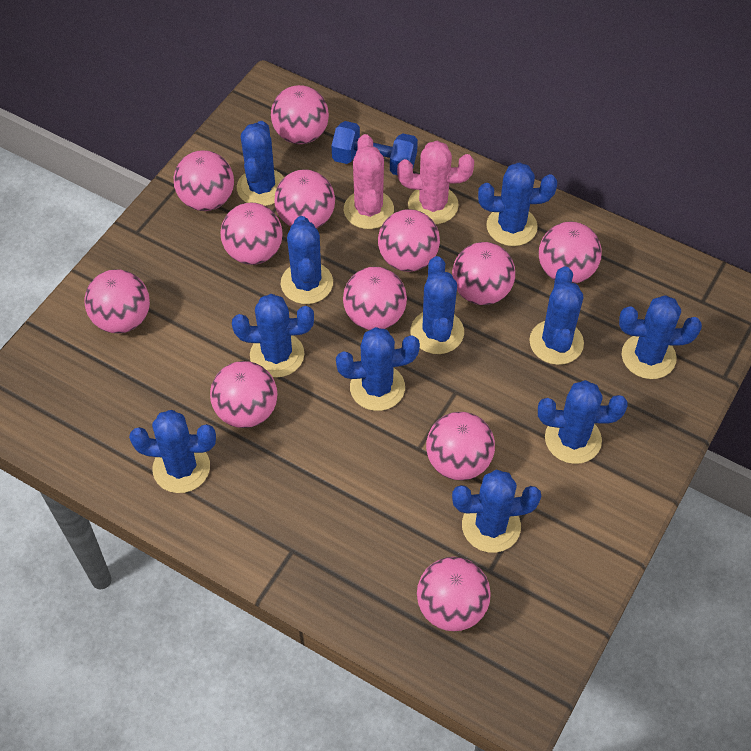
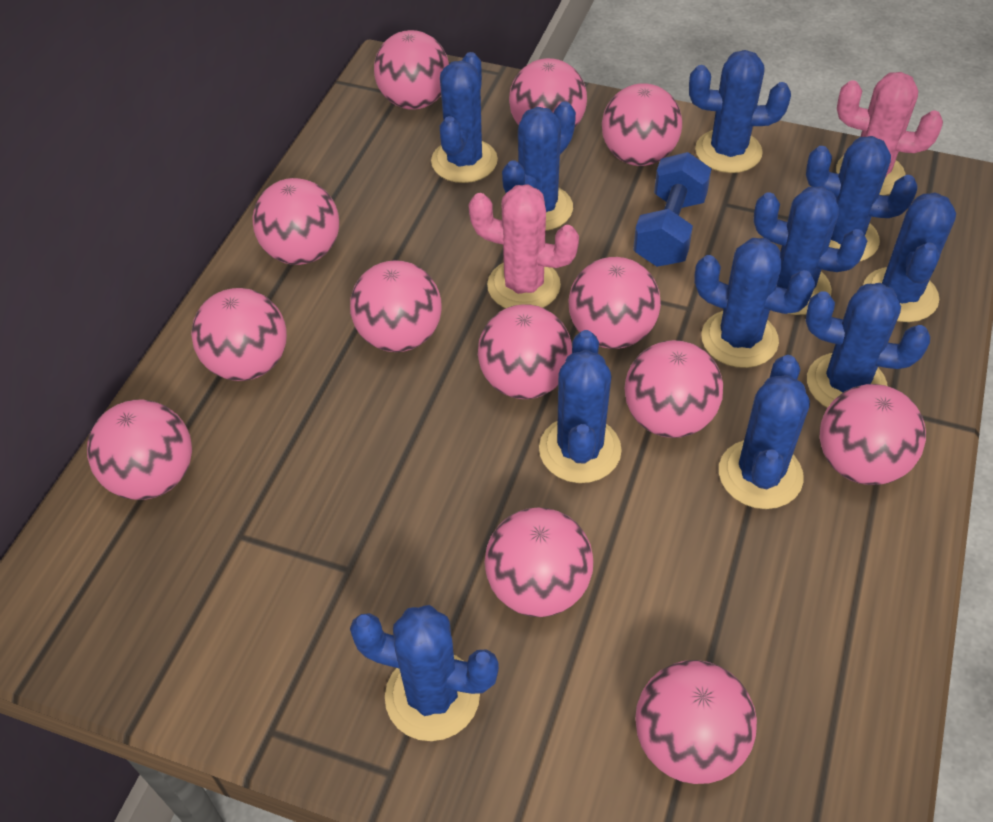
pink ball: 12 -> 13

